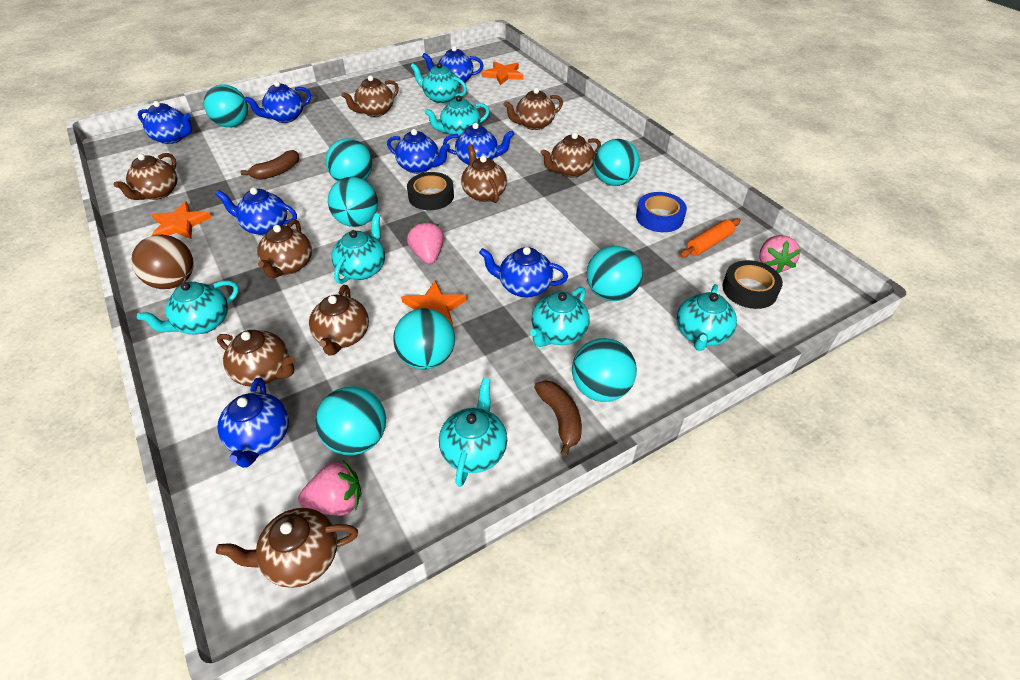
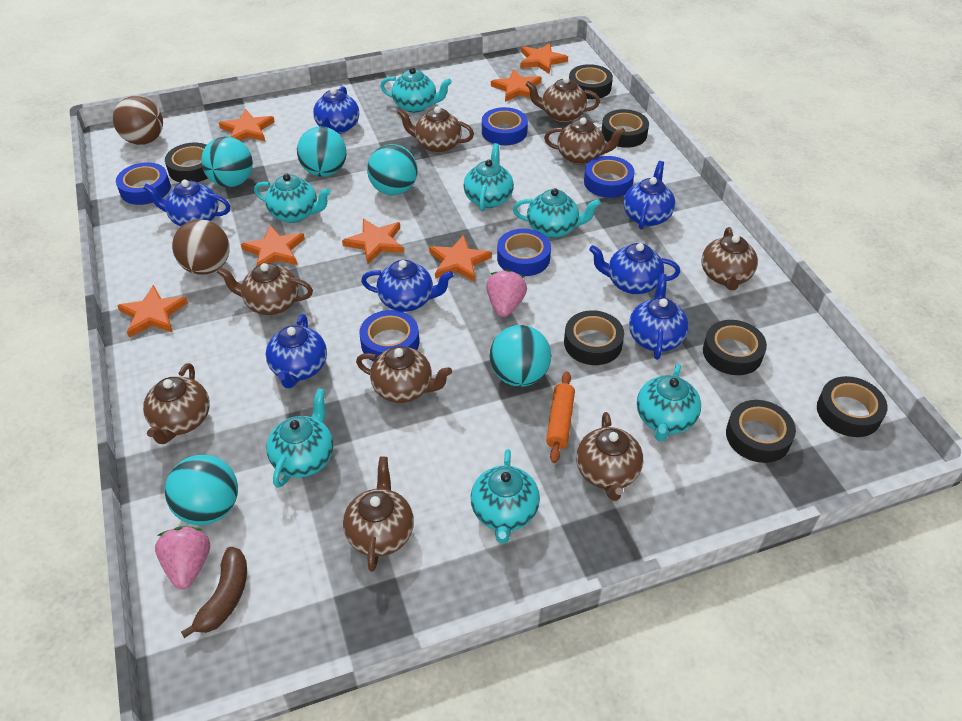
black tape: 2 -> 7
blue tape: 1 -> 5
blue teapot: 8 -> 7
brown ball: 1 -> 2
brown banana: 2 -> 1
orange star: 3 -> 7
pink strawberry: 3 -> 2
turquoise ball: 8 -> 5

